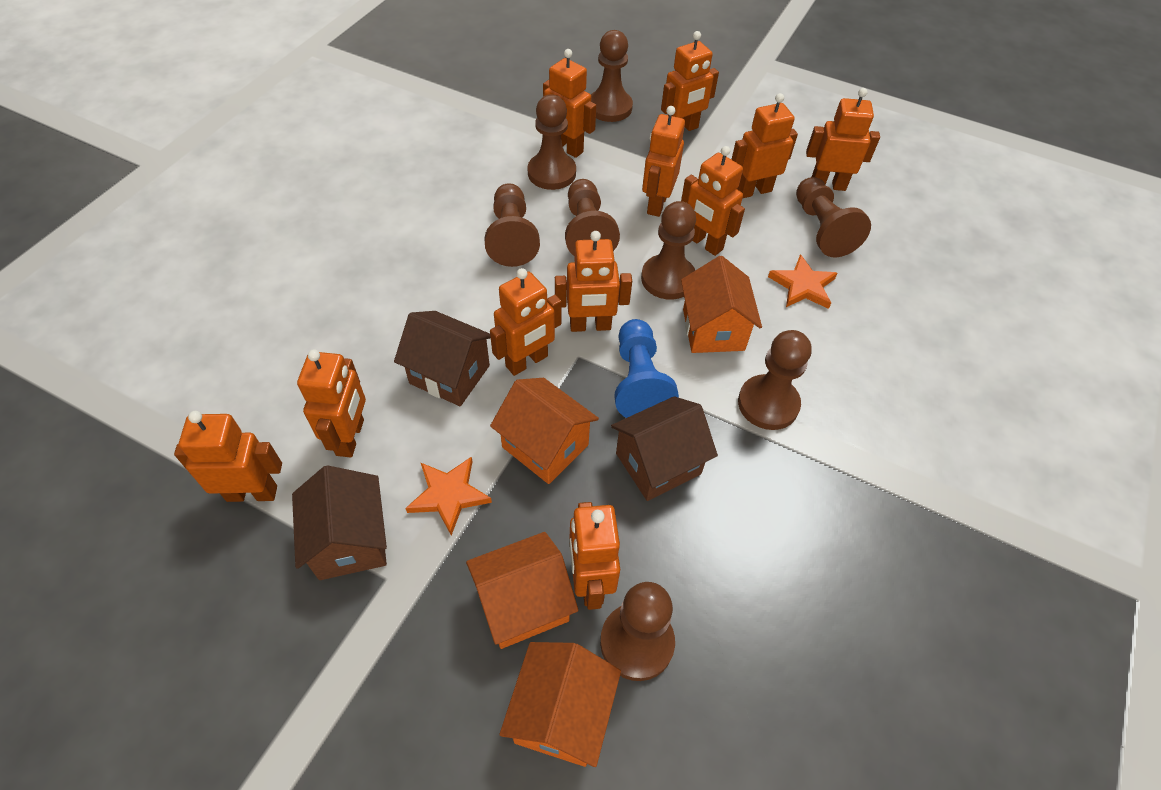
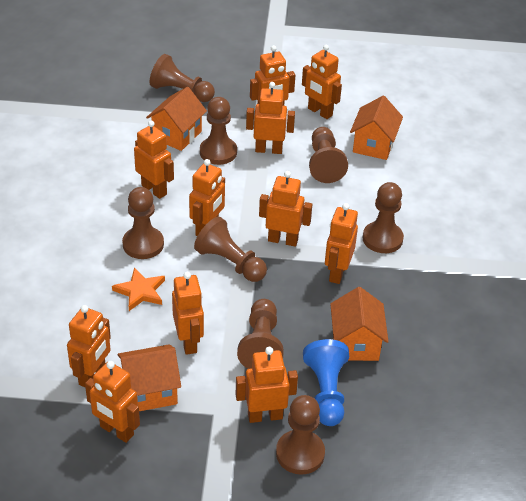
brown house: 3 -> 0
orange star: 2 -> 1

